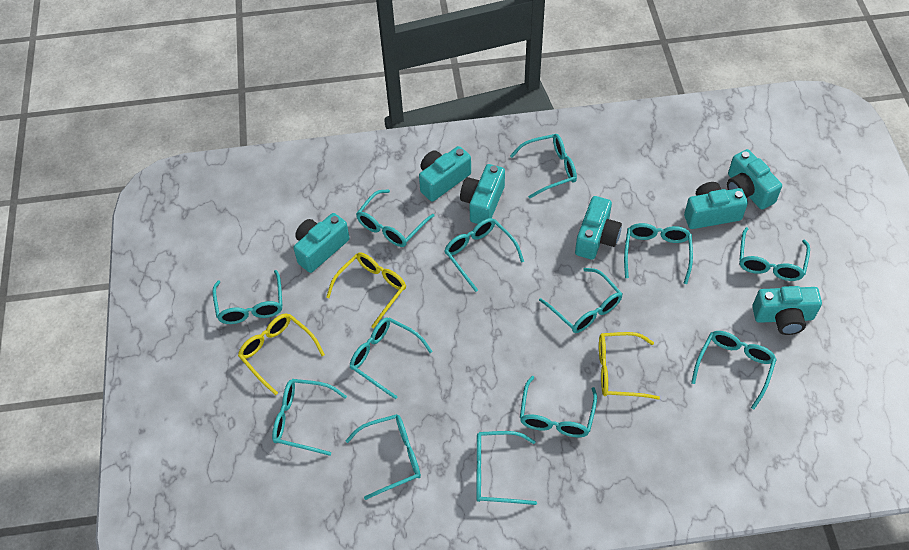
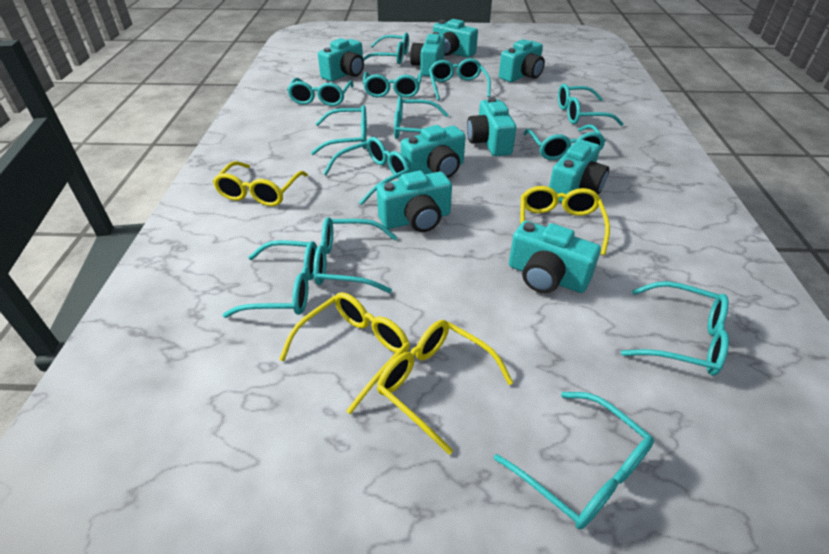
turquoise camera: 7 -> 9
yellow glasses: 3 -> 4

